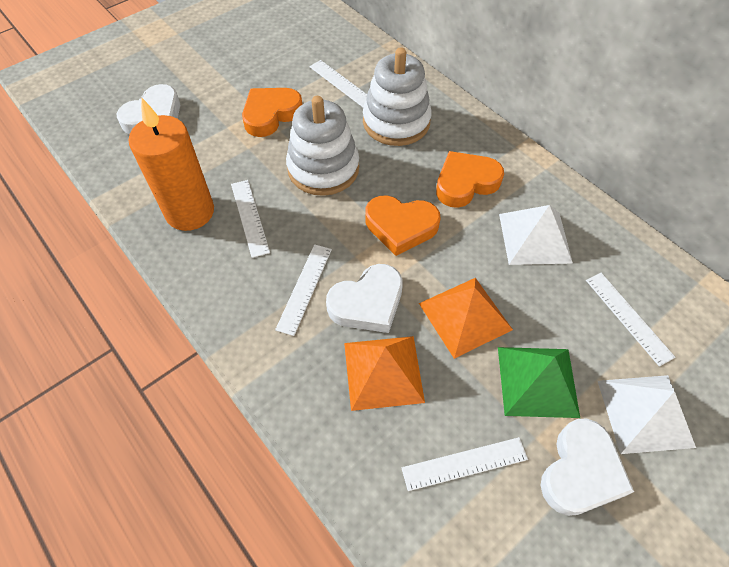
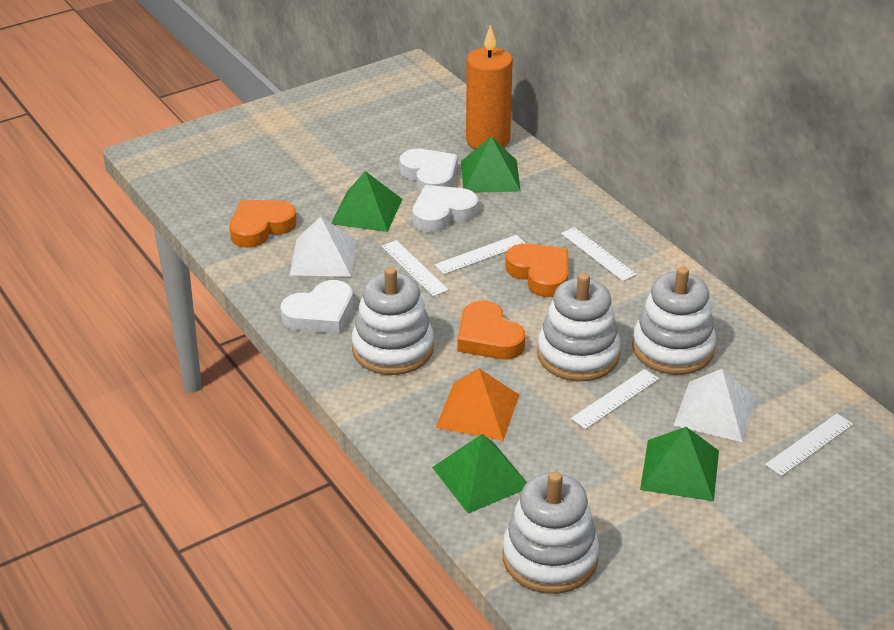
green pyramid: 1 -> 4
orange pyramid: 2 -> 1
white stacking toy: 2 -> 4

